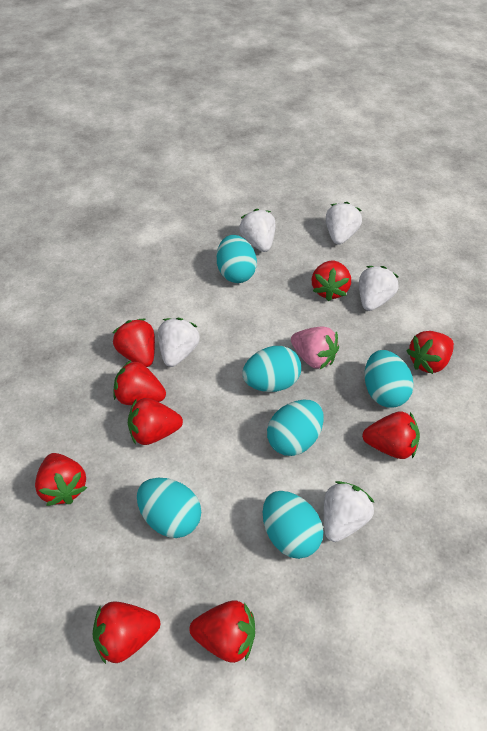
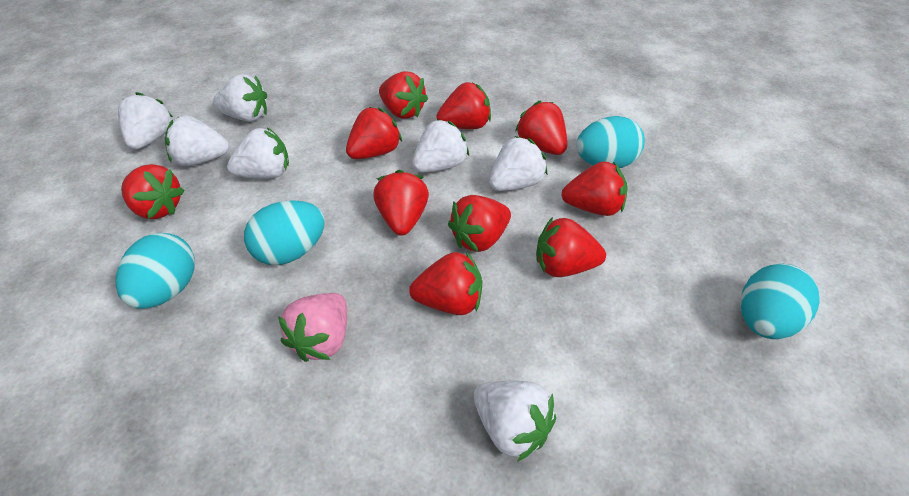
red strawberry: 9 -> 10
turquoise egg: 6 -> 4
white strawberry: 5 -> 7

